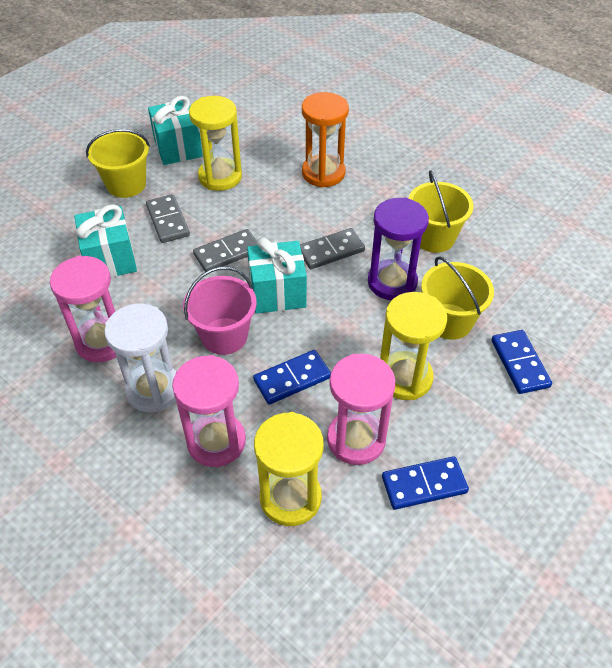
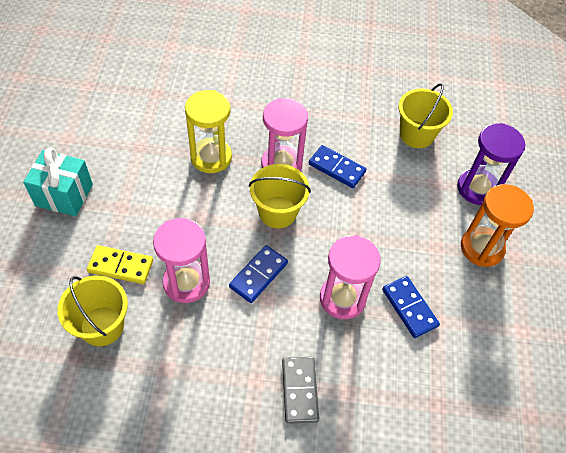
grey domino: 3 -> 1
pink bucket: 1 -> 0
turquoise gift: 3 -> 1
white hourglass: 1 -> 0
yellow domino: 0 -> 1
yellow hourglass: 3 -> 1

